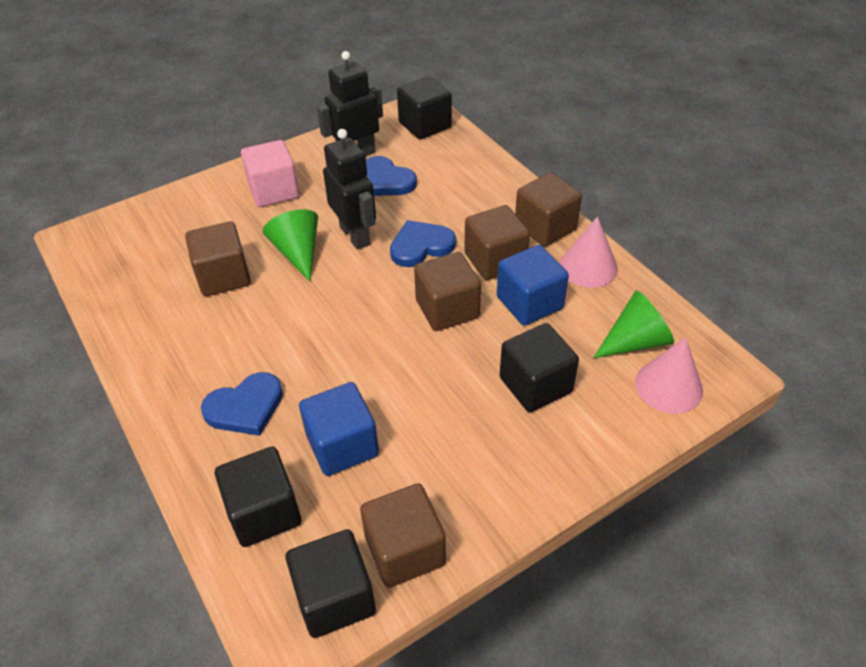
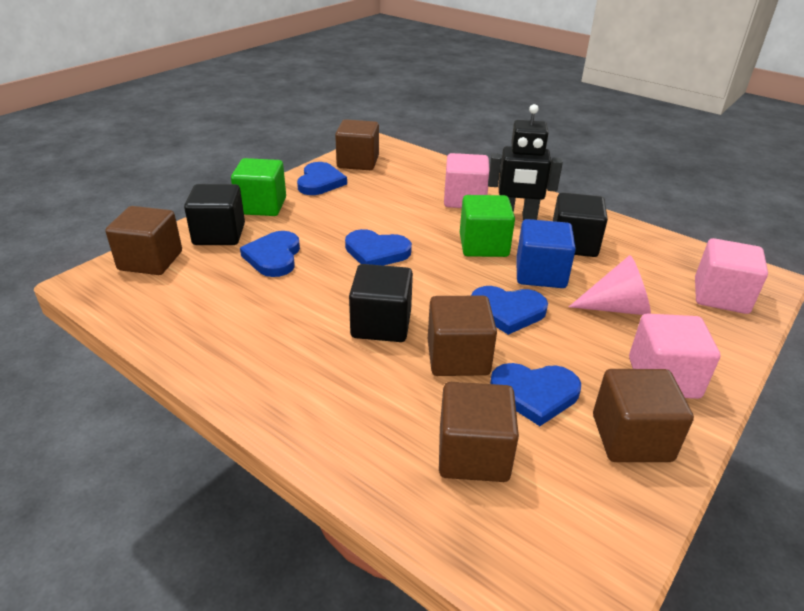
black cube: 4 -> 3
black robot: 2 -> 1
blue cube: 2 -> 1
blue heart: 3 -> 5
green cone: 2 -> 0
green cube: 0 -> 2
pink cone: 2 -> 1
pink cube: 1 -> 3

